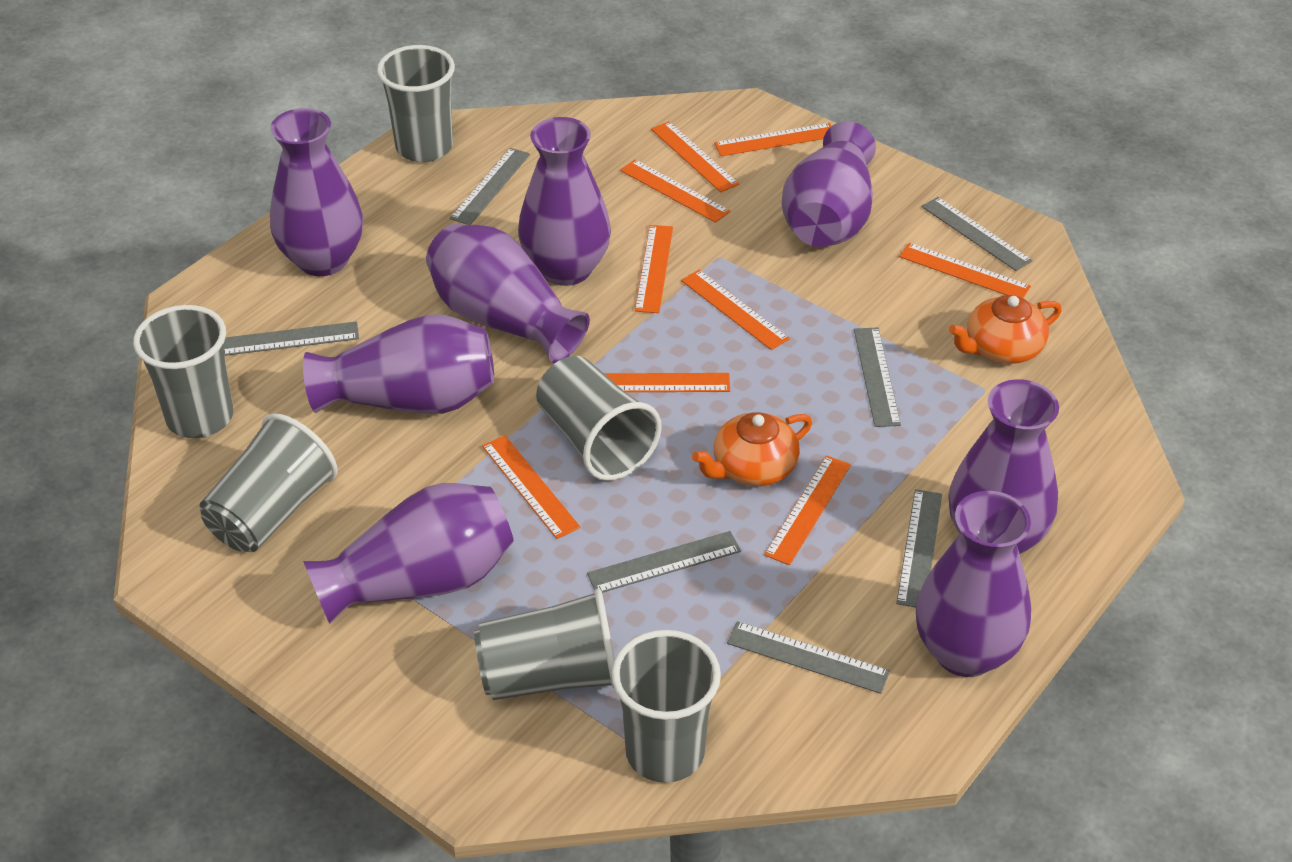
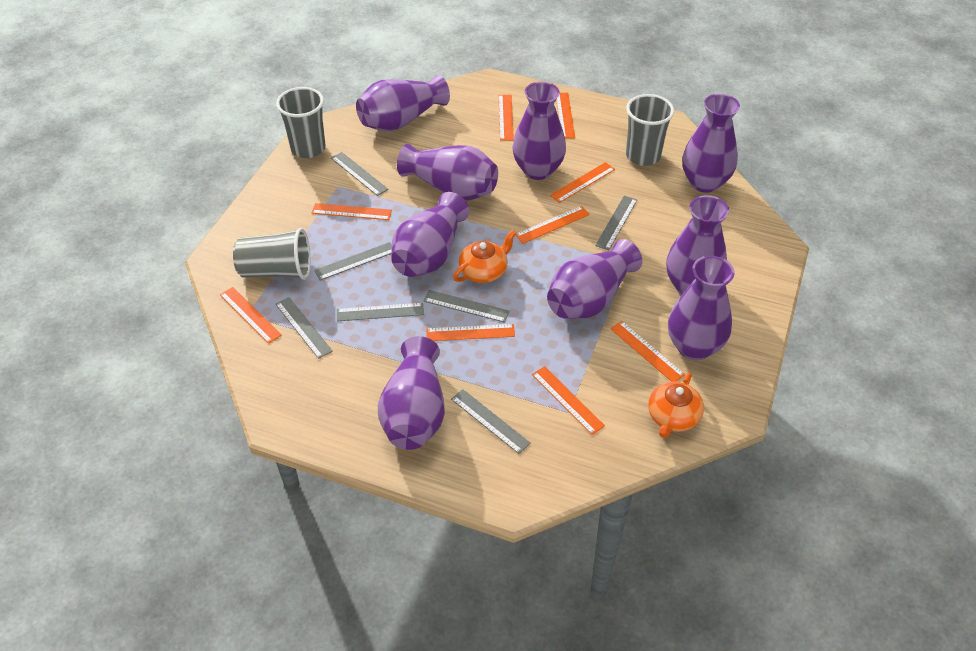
grey cup: 6 -> 3
purple vase: 8 -> 9

